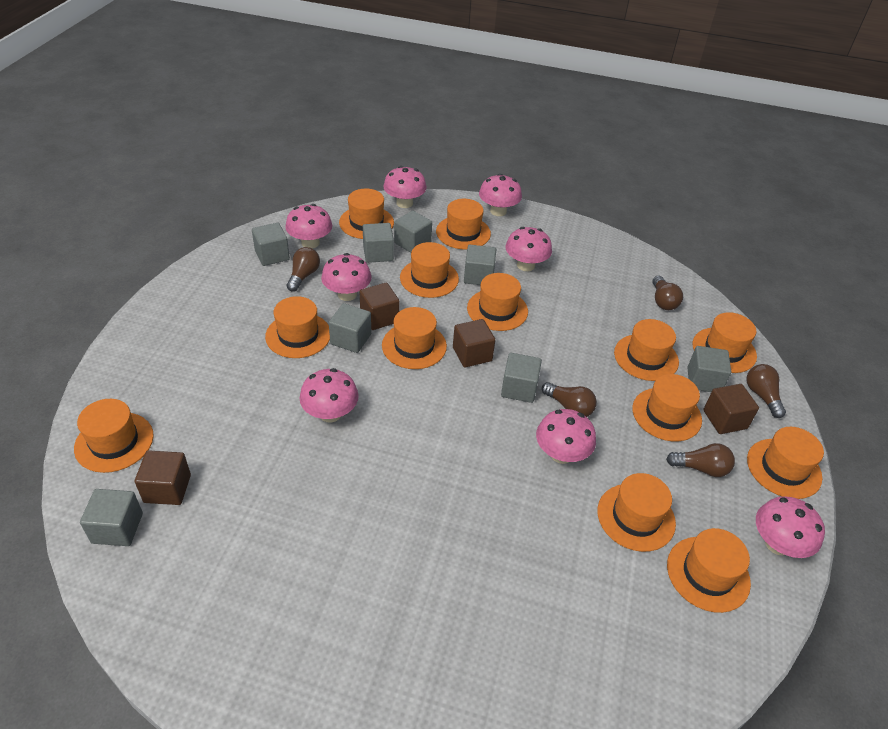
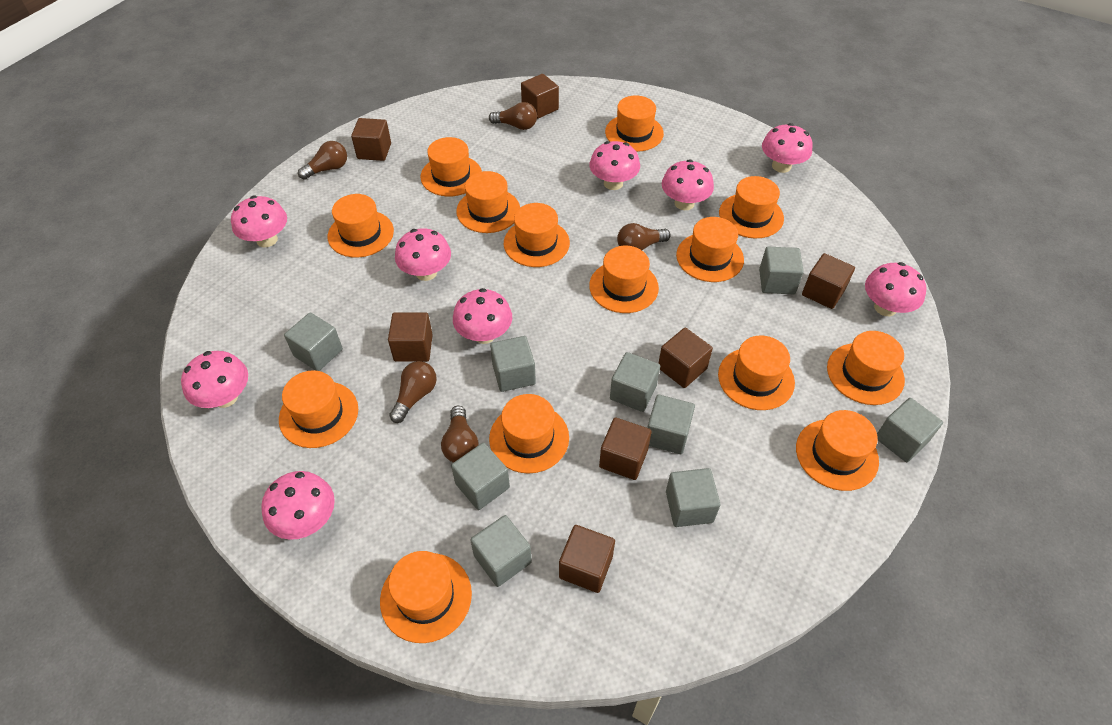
brown cube: 4 -> 7
grey cube: 8 -> 9
orange hat: 13 -> 14
pink mushroom: 8 -> 9

